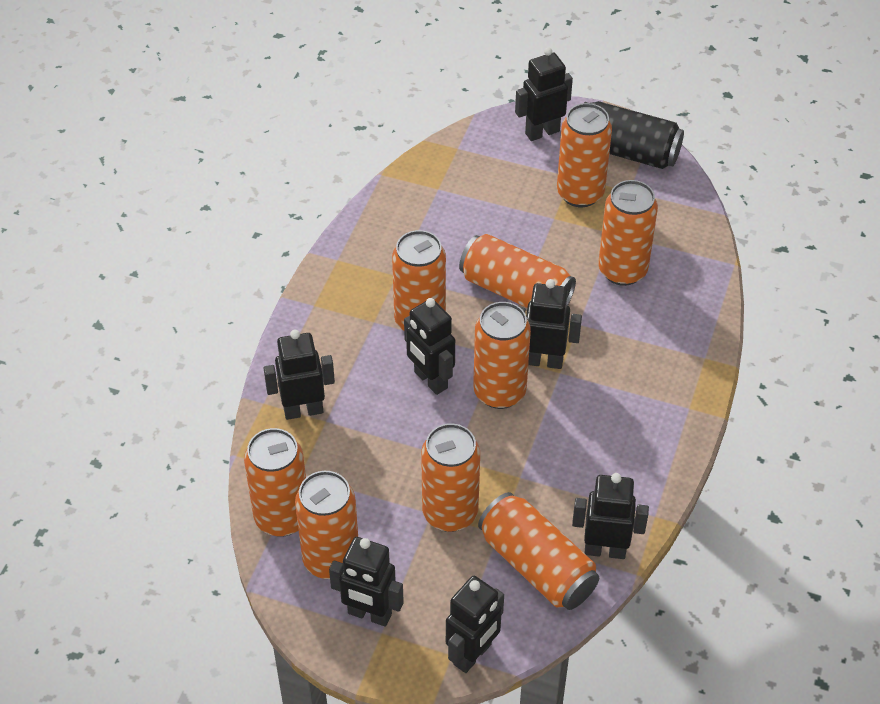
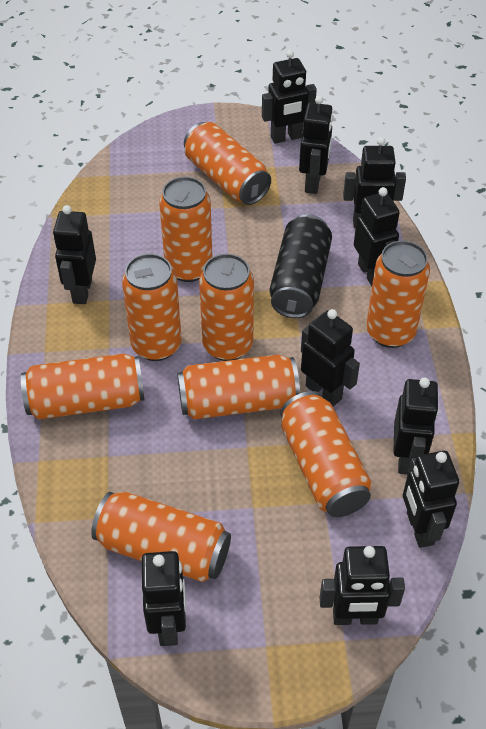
black robot: 7 -> 10

